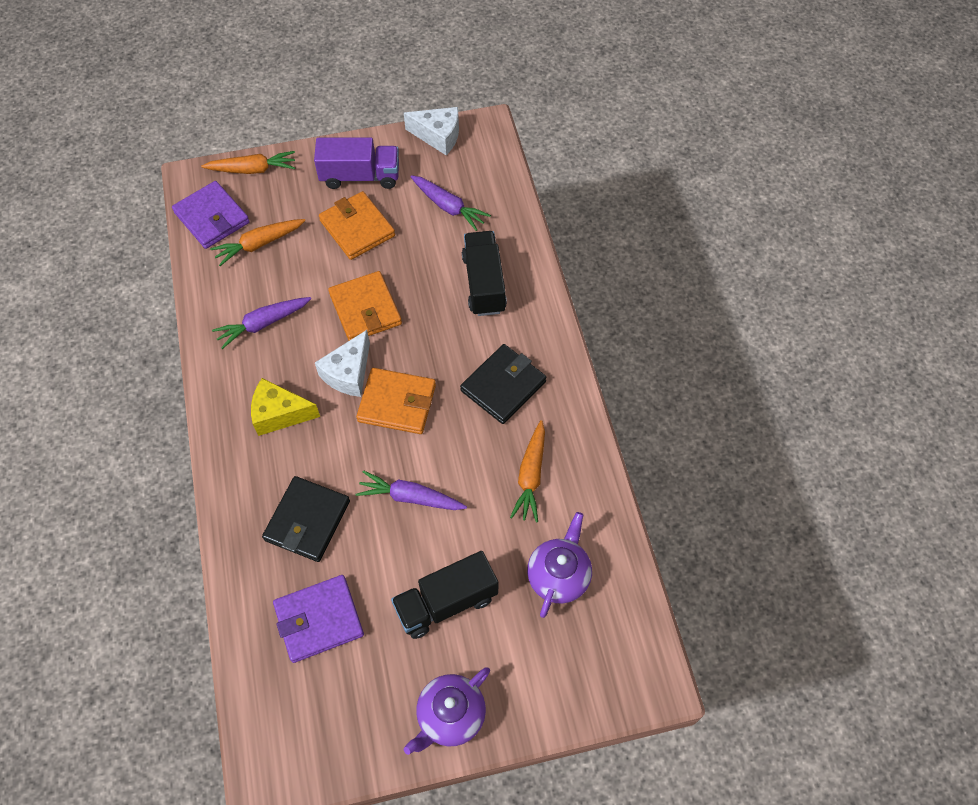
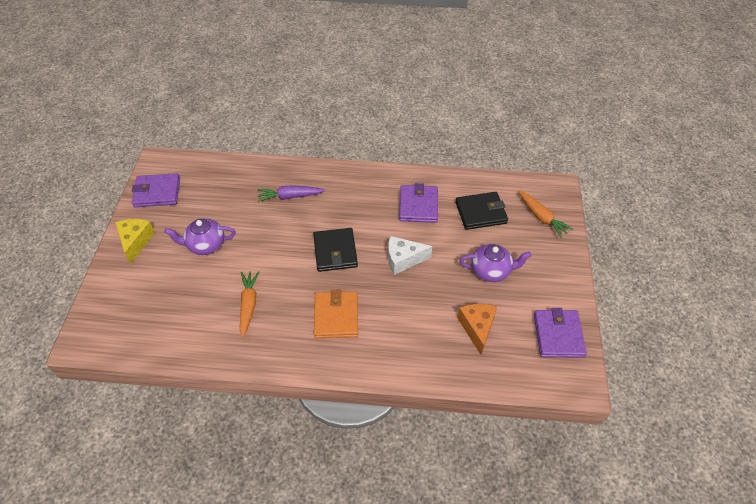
black truck: 2 -> 0
orange carrot: 3 -> 2
orange cheese: 0 -> 1
orange wallet: 3 -> 1
purple carrot: 3 -> 1
purple truck: 1 -> 0
purple wallet: 2 -> 3
white cheese: 2 -> 1

